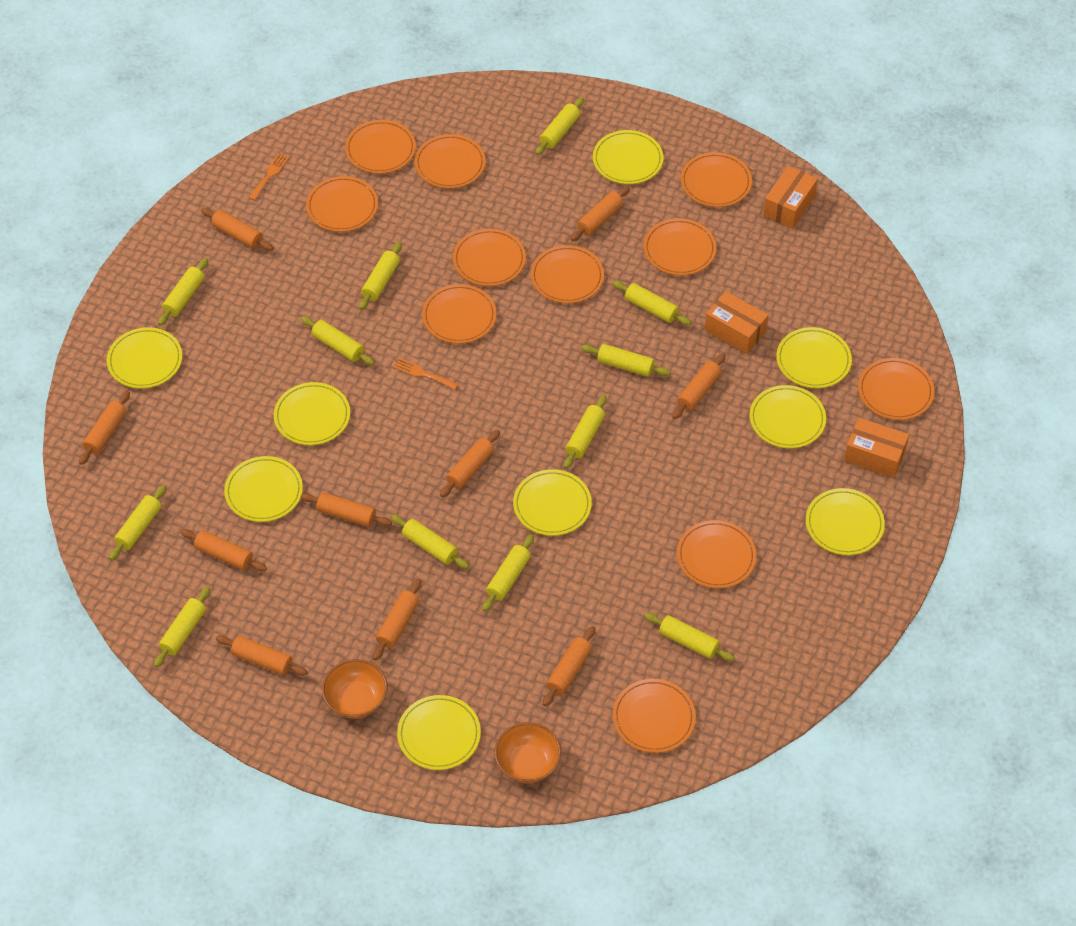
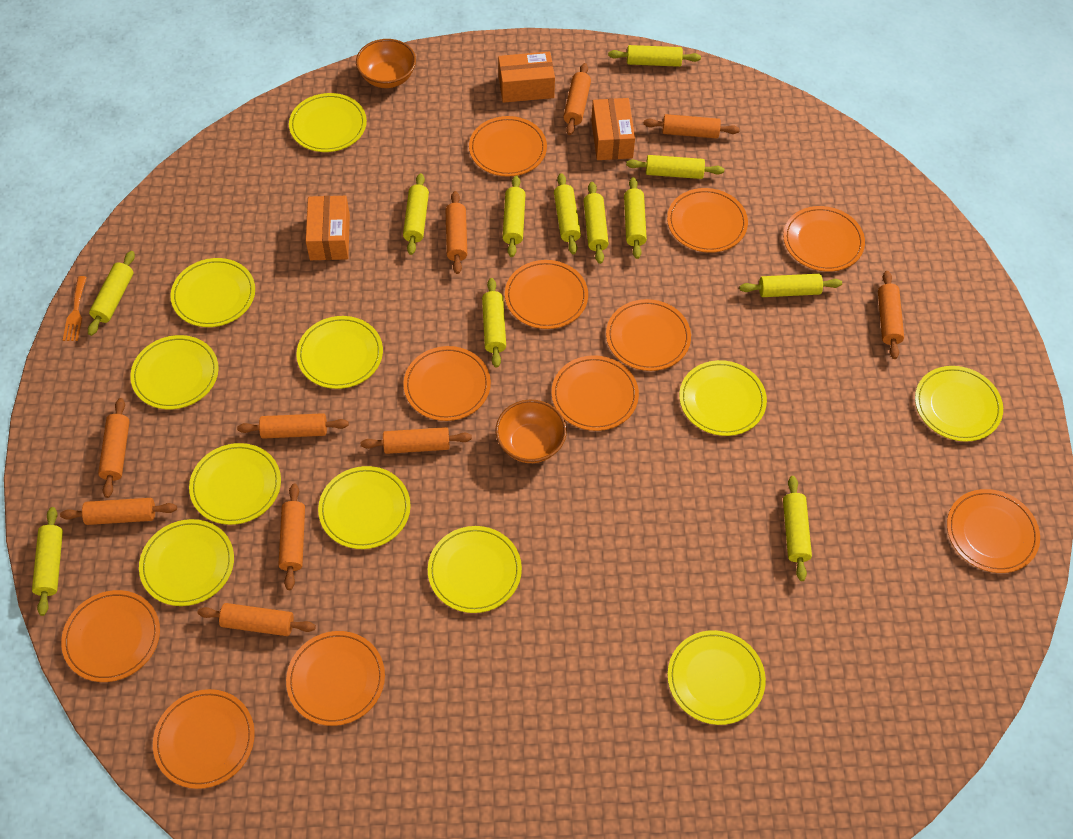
orange fork: 2 -> 1
yellow plate: 9 -> 11

